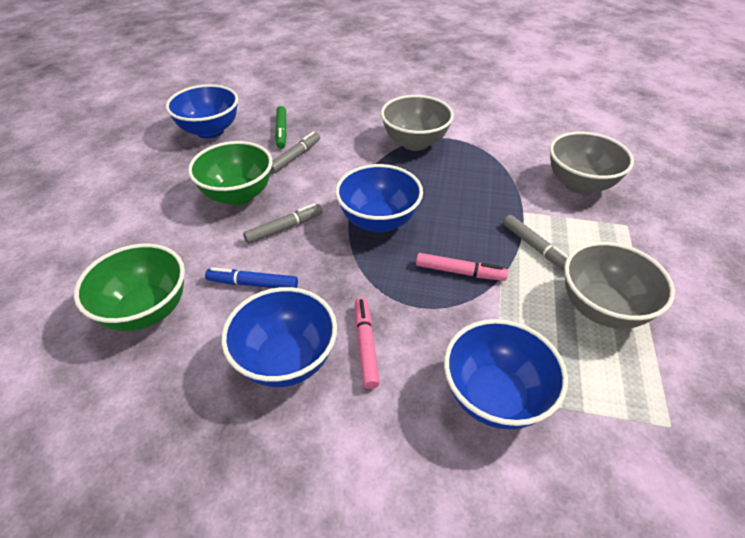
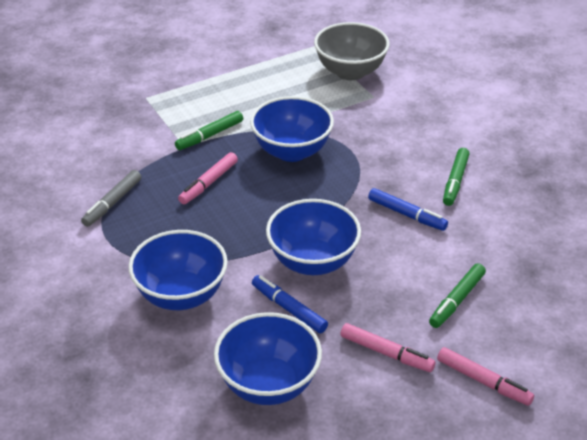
blue marker: 1 -> 2
green bowl: 2 -> 0
green marker: 1 -> 3
grey bowl: 3 -> 1
grey marker: 3 -> 1
pink marker: 2 -> 3

